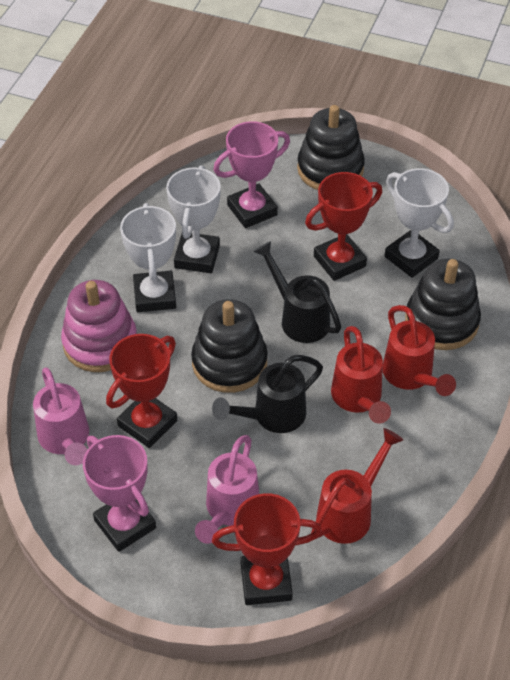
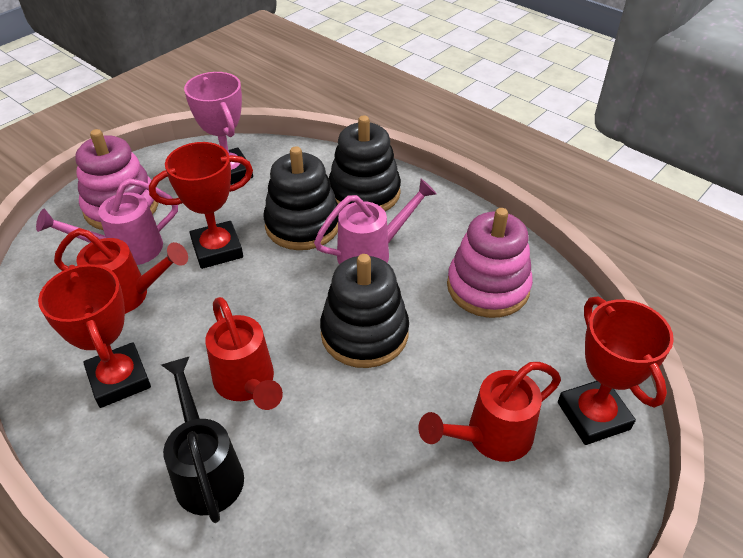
black watering can: 2 -> 1
pink stacking toy: 1 -> 2
pink trophy: 2 -> 1
white trophy: 3 -> 0

